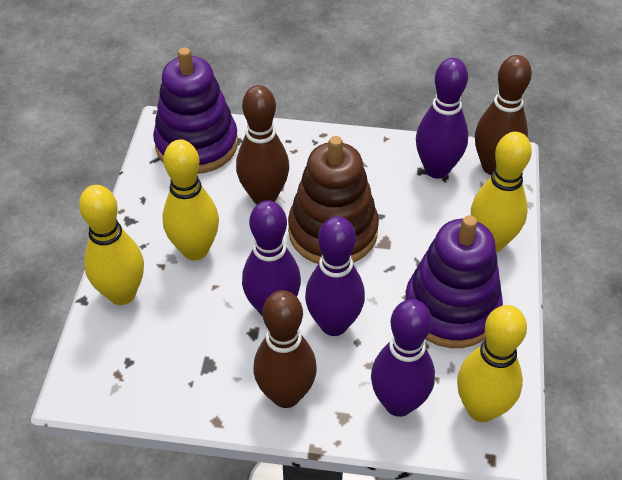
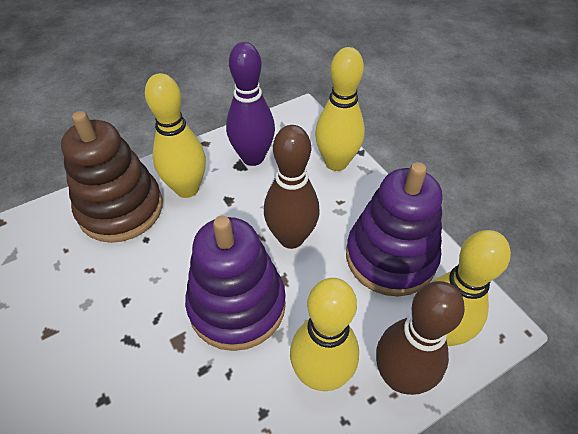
brown bowling pin: 3 -> 2
purple bowling pin: 4 -> 1

